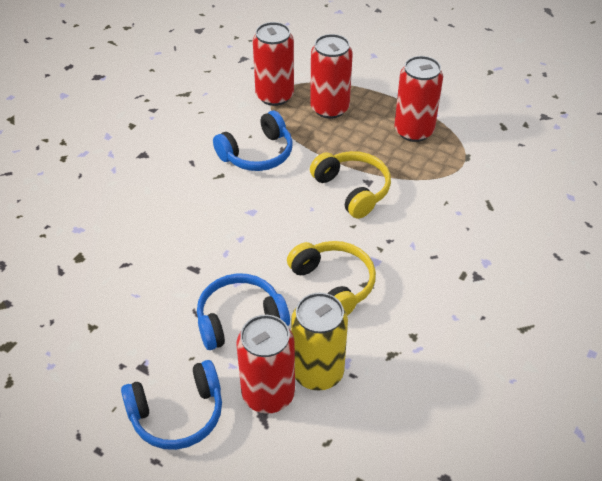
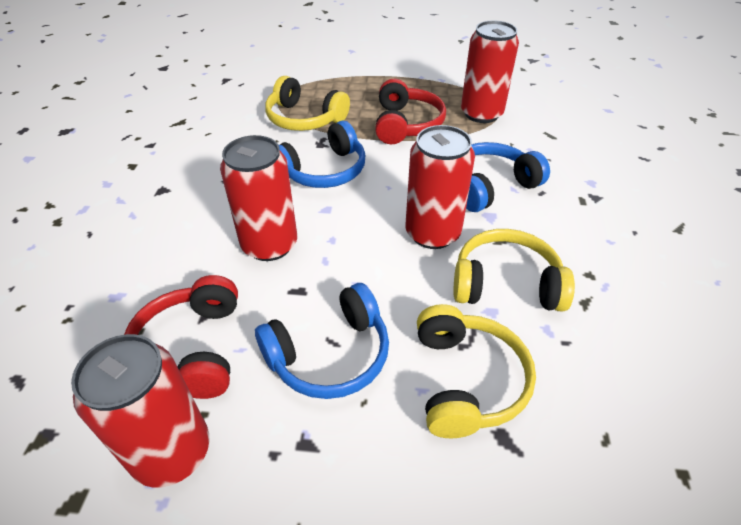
red headphones: 0 -> 2
yellow can: 1 -> 0
yellow headphones: 2 -> 3

